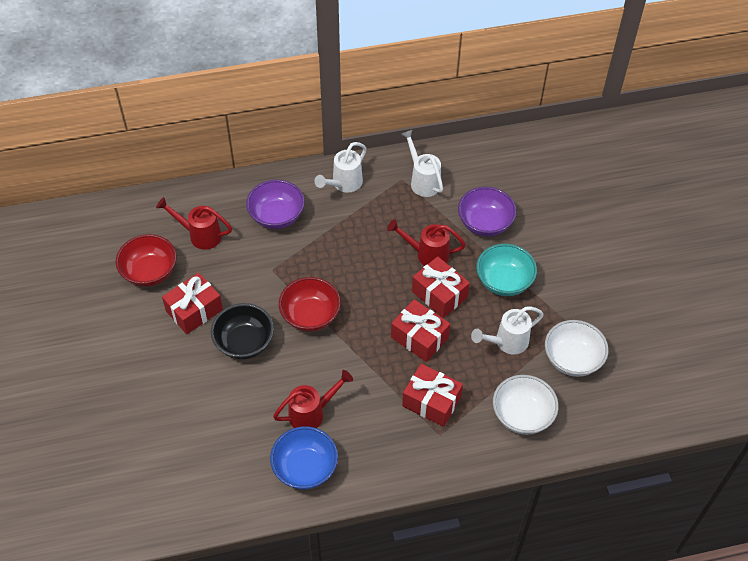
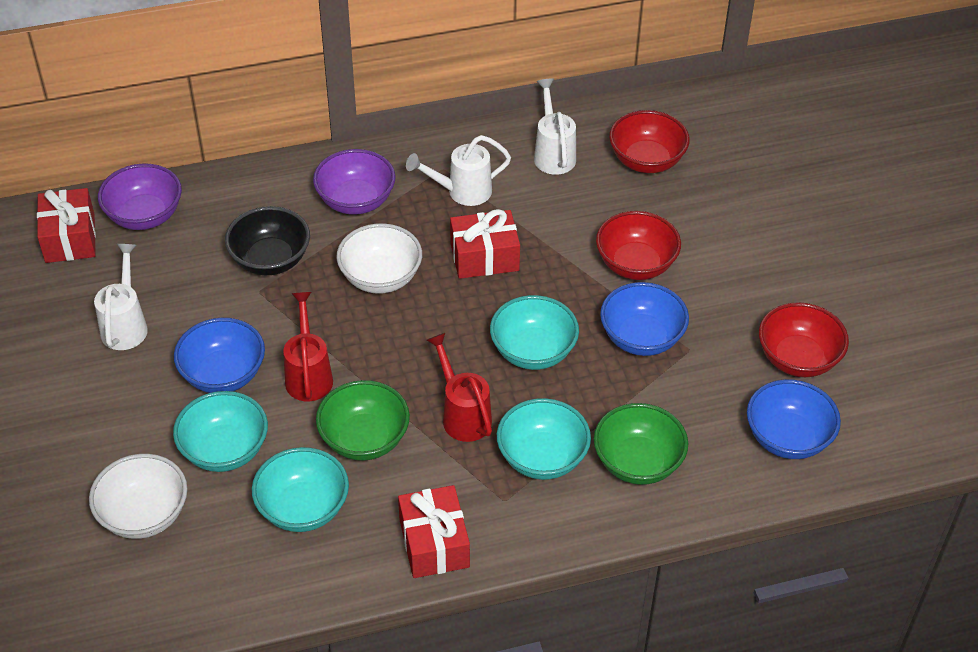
blue bowl: 1 -> 3
green bowl: 0 -> 2
red bowl: 2 -> 3
red gift: 4 -> 3
red watering can: 3 -> 2
turquoise bowl: 1 -> 4

